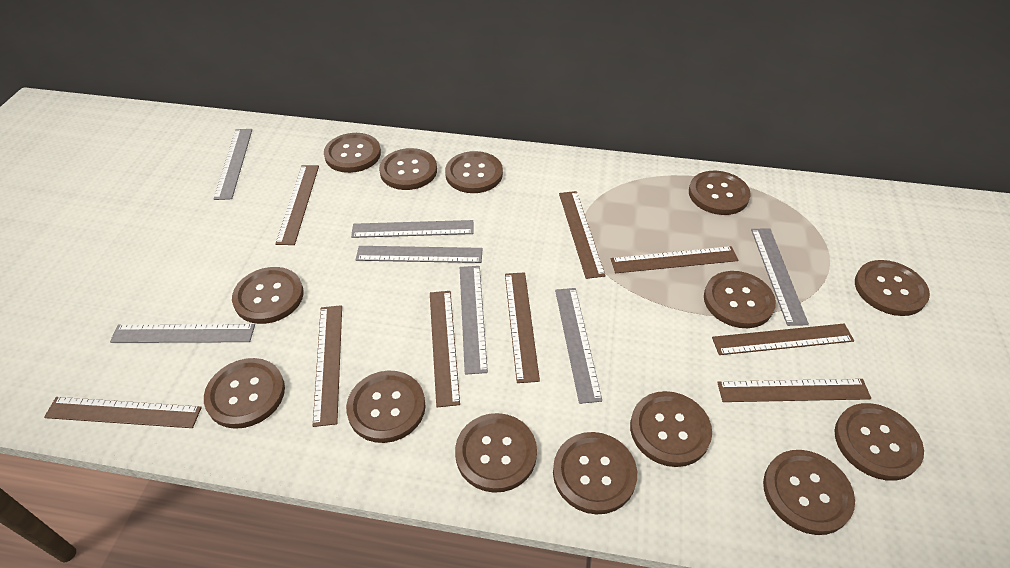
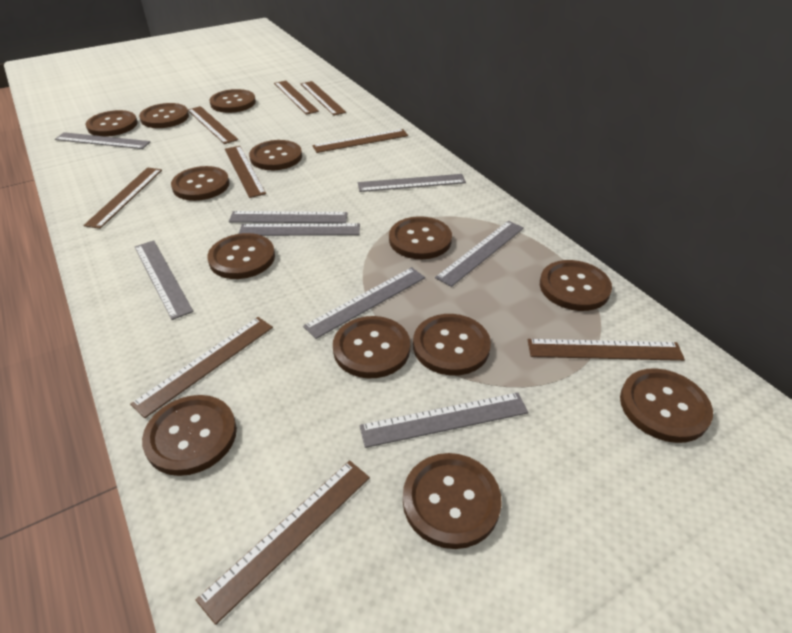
brown button: 14 -> 13
grey ruler: 7 -> 8

